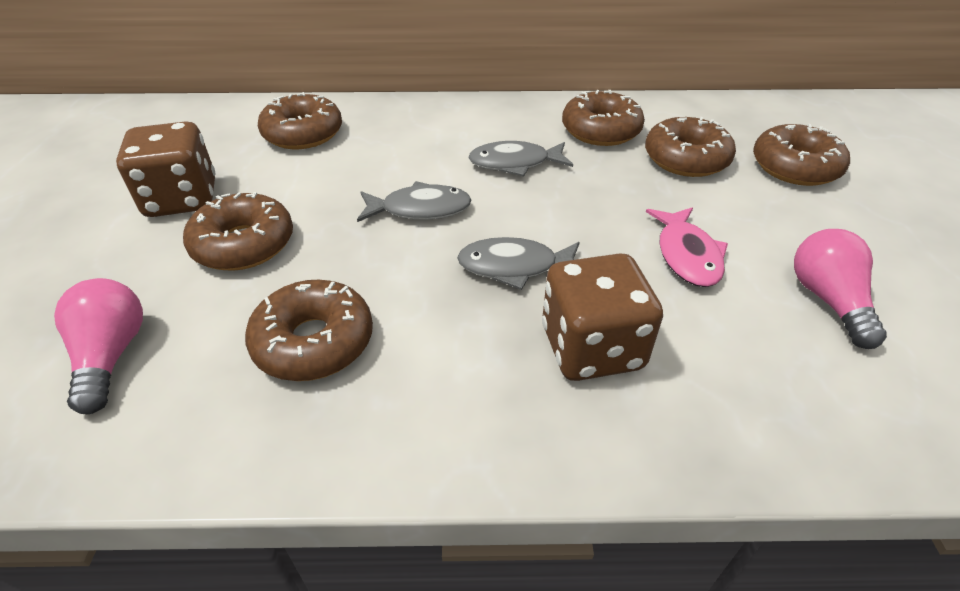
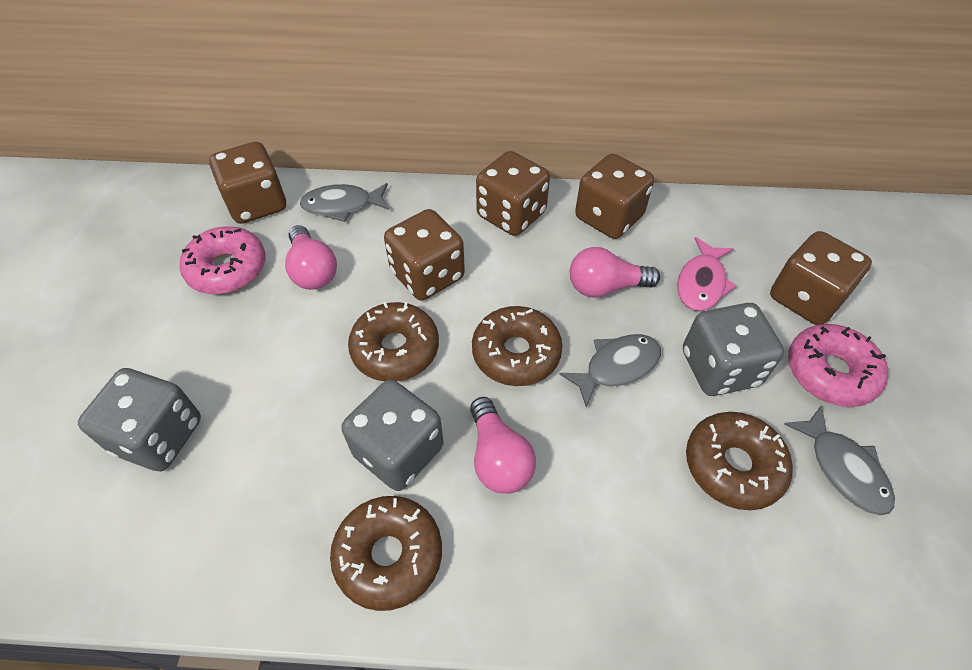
brown dice: 2 -> 5
brown donut: 6 -> 4
grey dice: 0 -> 3
pink donut: 0 -> 2
pink light bulb: 2 -> 3

